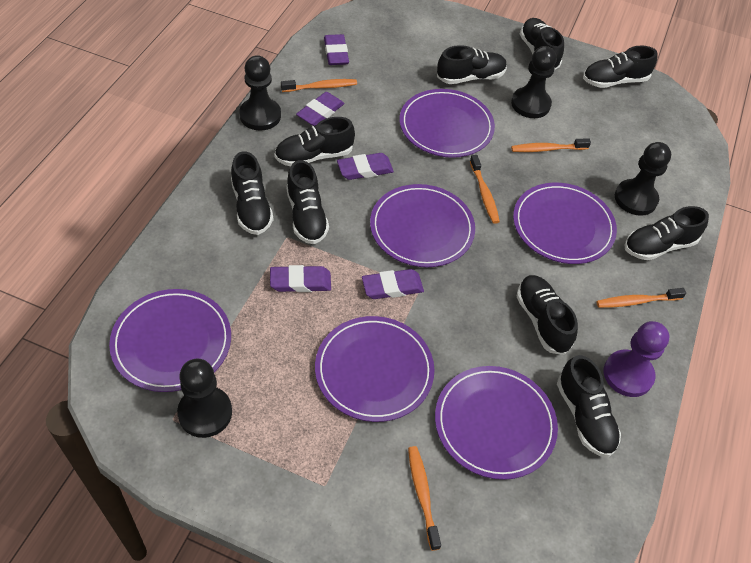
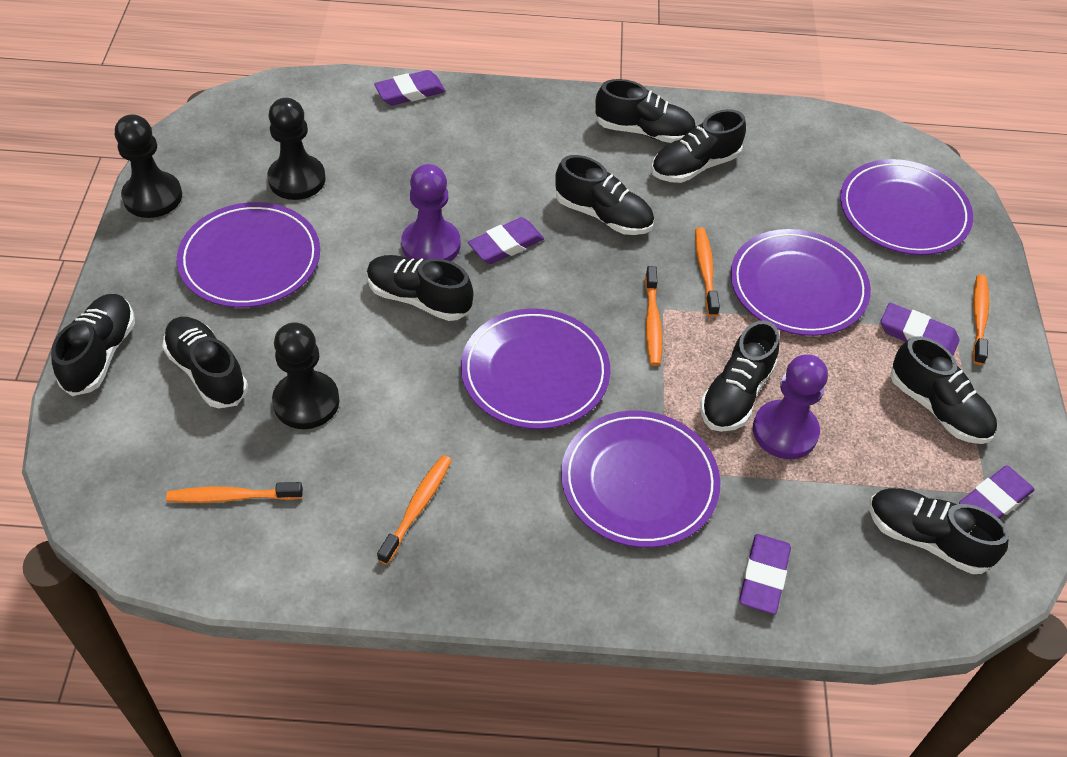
black pawn: 4 -> 3
purple pawn: 1 -> 2
purple plate: 6 -> 5

